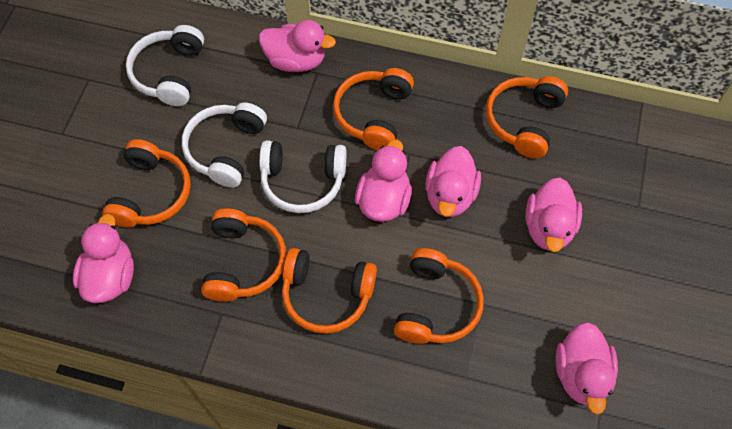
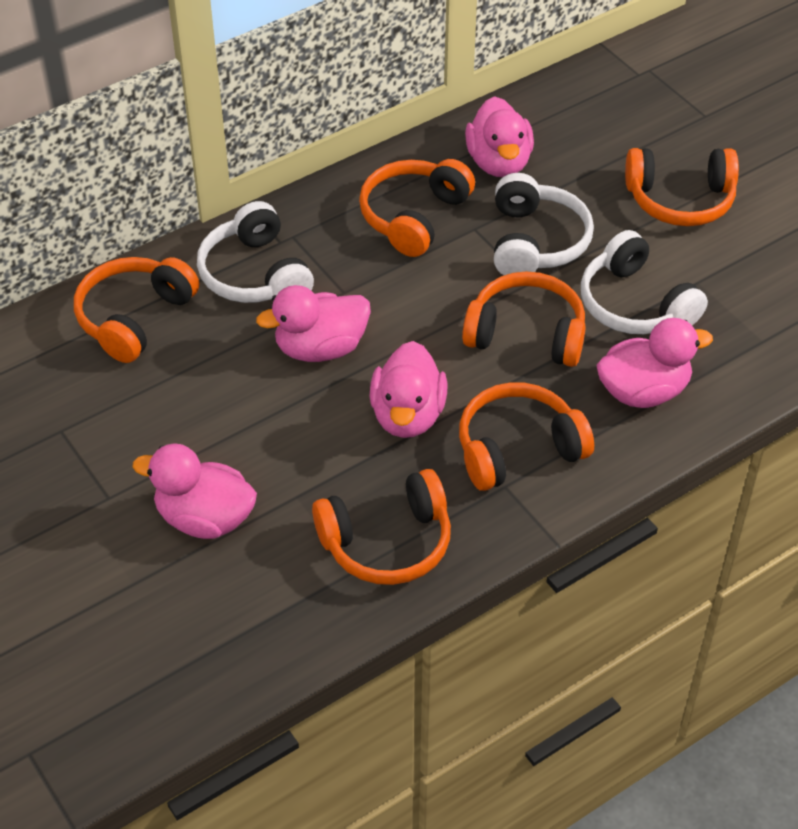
pink duck: 6 -> 5

